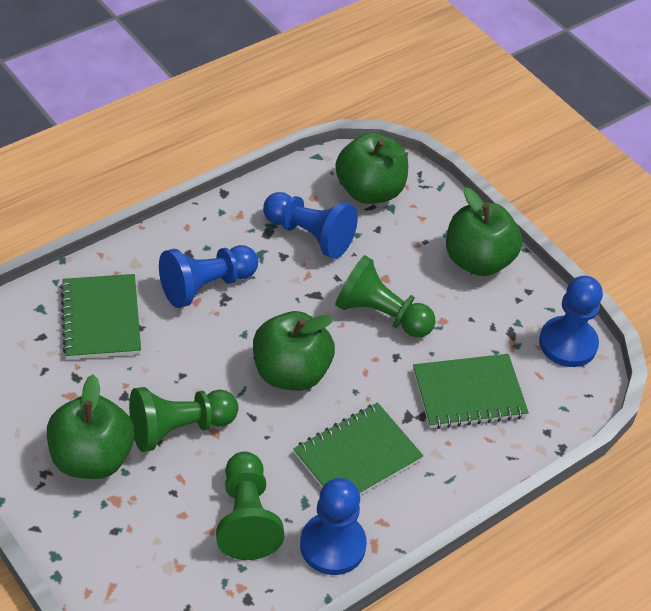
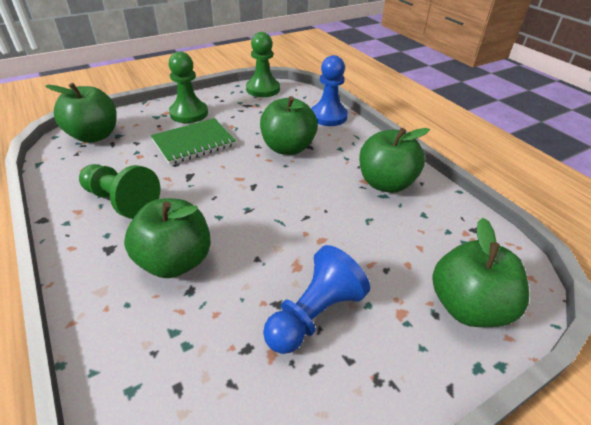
blue pawn: 4 -> 2
green apple: 4 -> 5
green notebook: 3 -> 1

